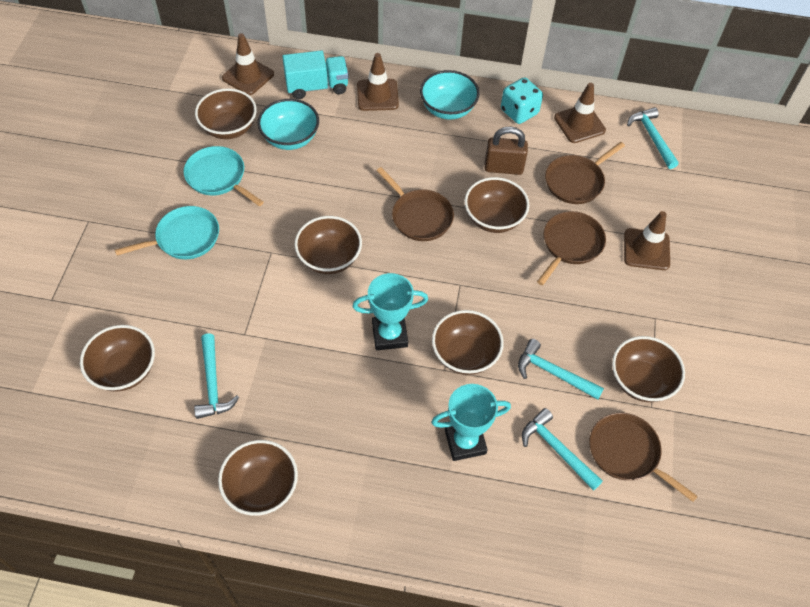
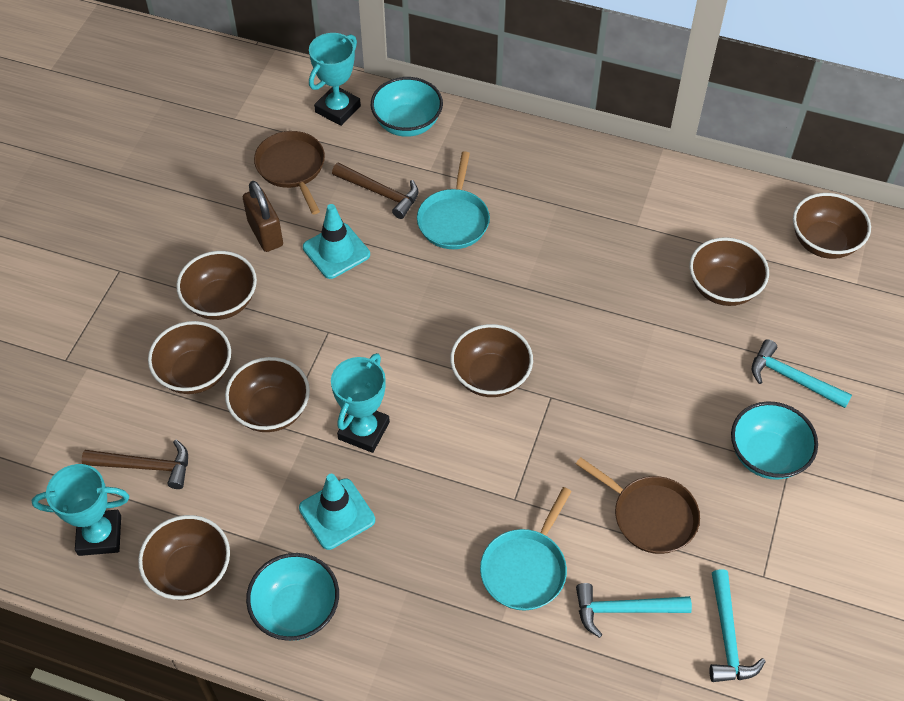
brown hammer: 0 -> 2
brown pan: 4 -> 2
brown traffic cone: 4 -> 0
turquoise bowl: 2 -> 3
turquoise dice: 1 -> 0
turquoise hammer: 4 -> 3
turquoise traffic cone: 0 -> 2
turquoise trophy: 2 -> 3
turquoise truck: 1 -> 0

